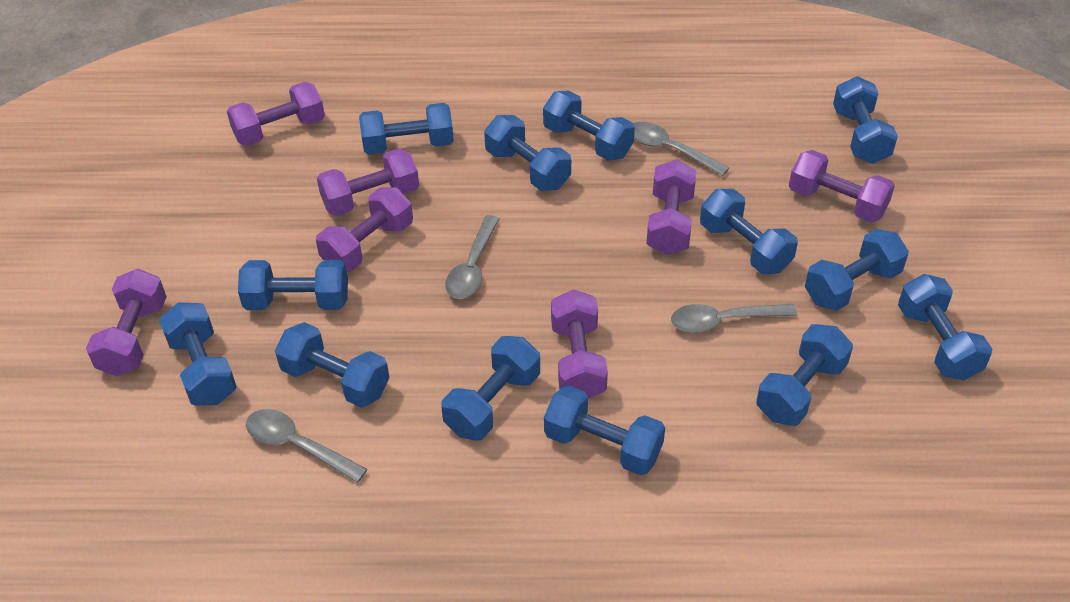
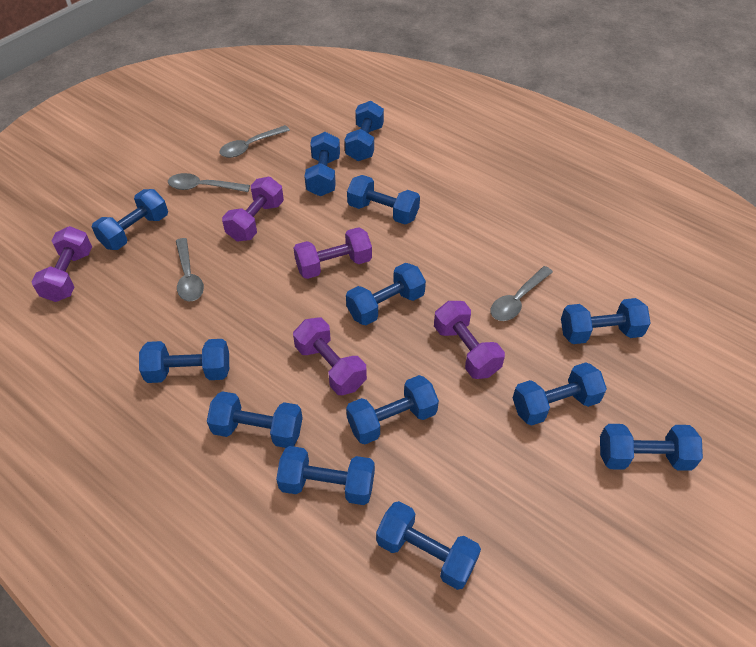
purple dumbbell: 7 -> 5

